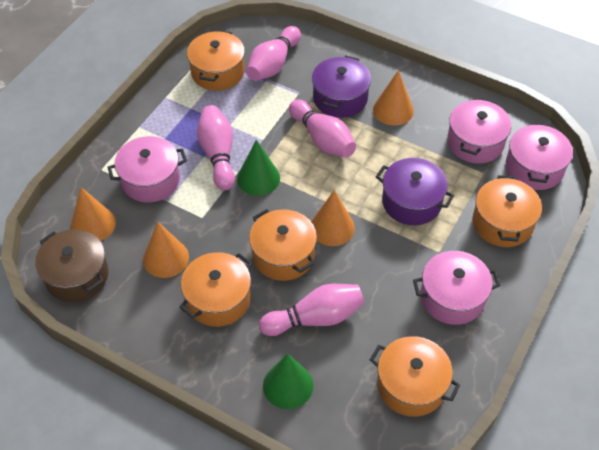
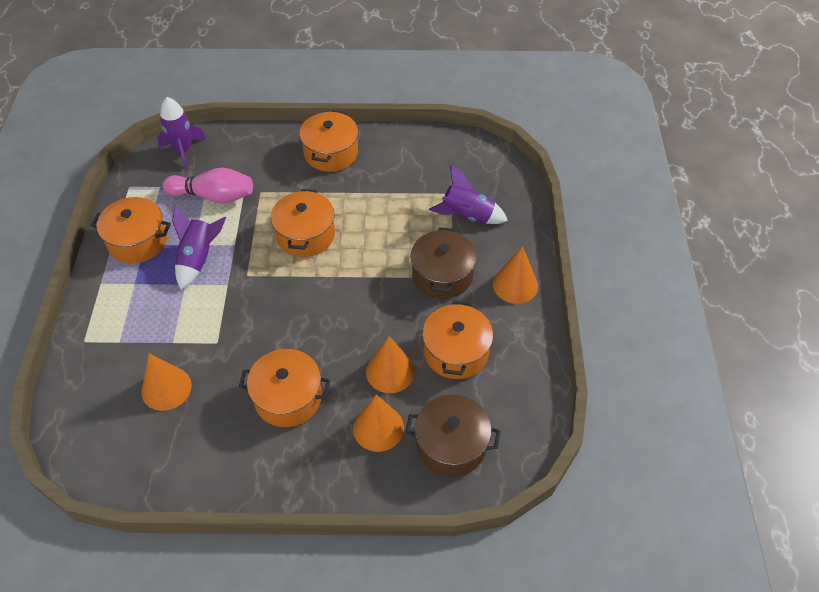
brown pot: 1 -> 2
green cone: 2 -> 0
pink bowling pin: 4 -> 1
pink pot: 4 -> 0
purple pot: 2 -> 0
purple rocket: 0 -> 3

